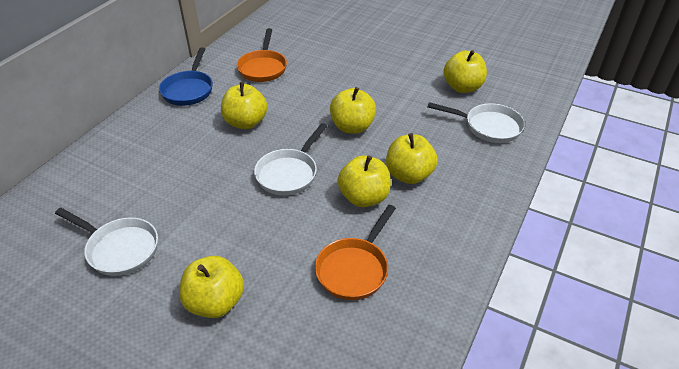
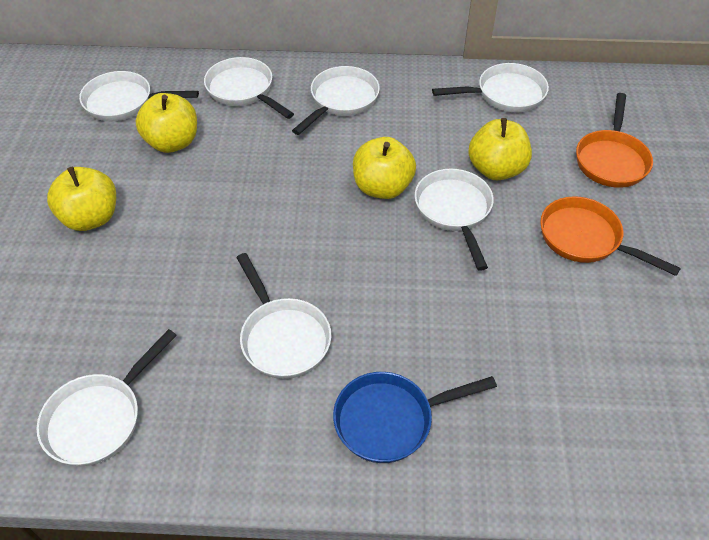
white pan: 3 -> 7
yellow apple: 6 -> 4

